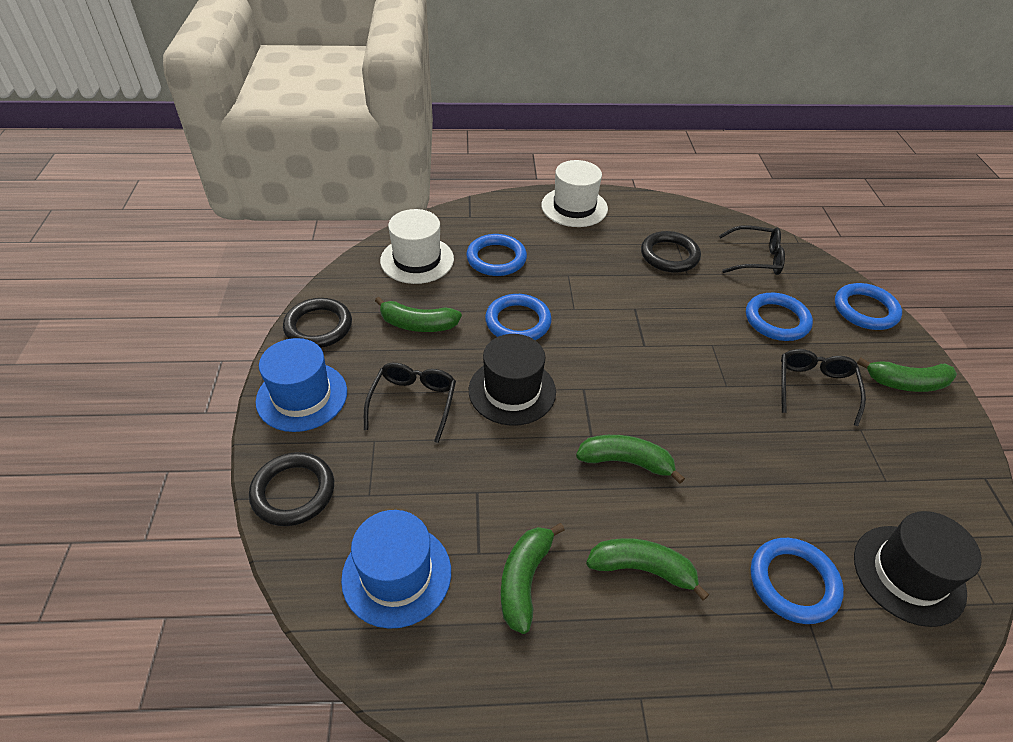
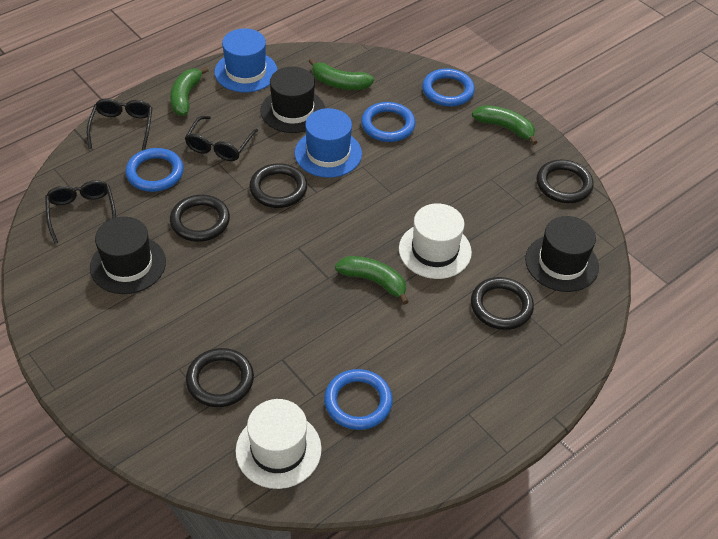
black hat: 2 -> 3
black ring: 3 -> 5
blue ring: 5 -> 4
green banana: 5 -> 4

